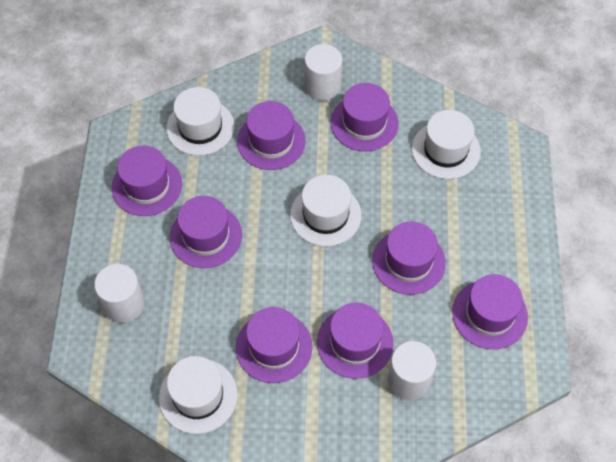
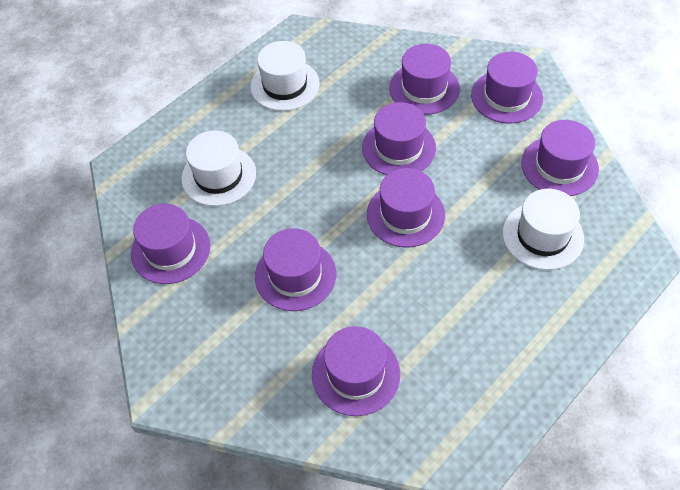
white cylinder: 3 -> 0
white hat: 4 -> 3

